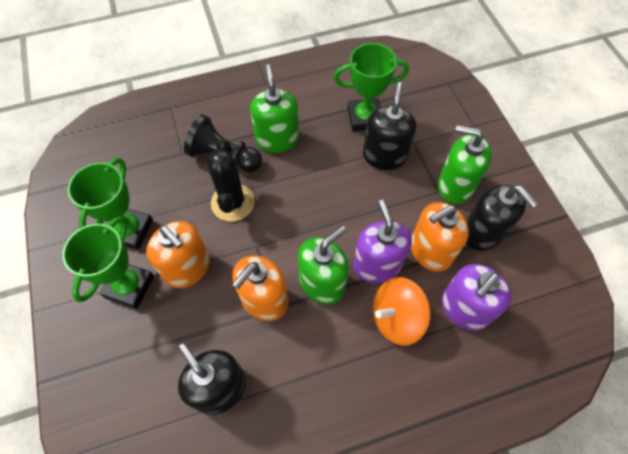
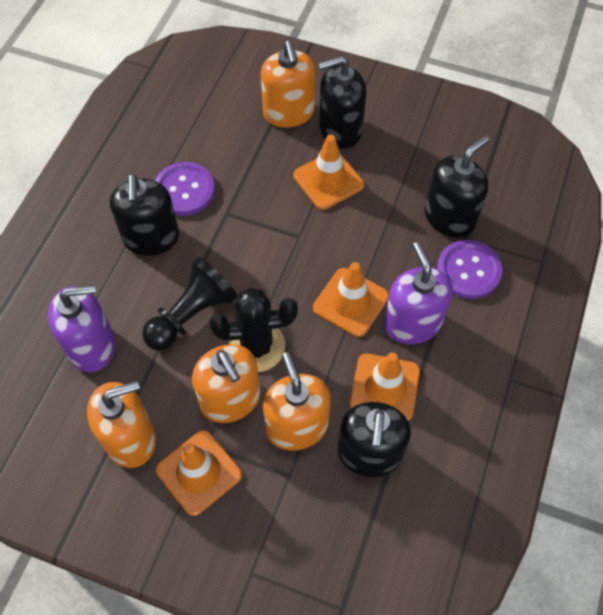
black soap dispenser: 3 -> 4
green soap dispenser: 3 -> 0
green trophy: 3 -> 0
orange soap dispenser: 3 -> 4
orange spinning top: 1 -> 0
orange traffic cone: 0 -> 4
purple button: 0 -> 2

